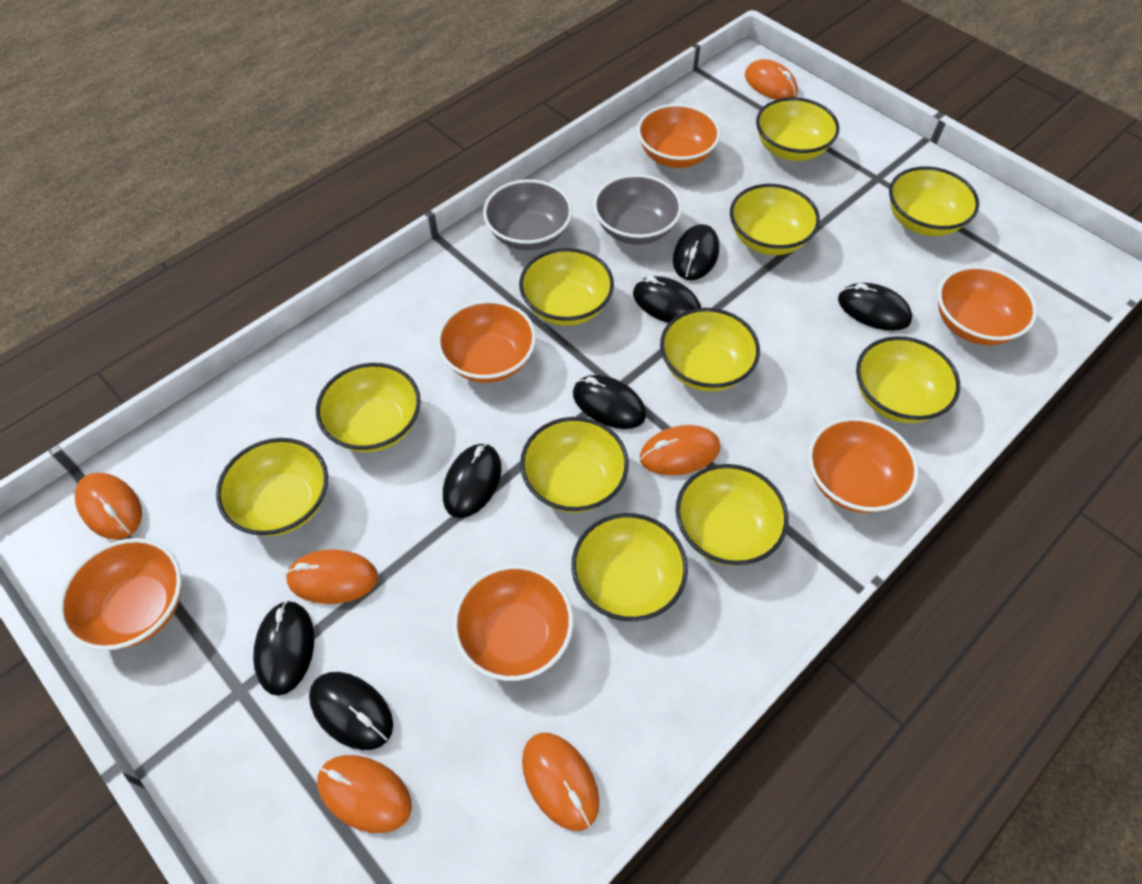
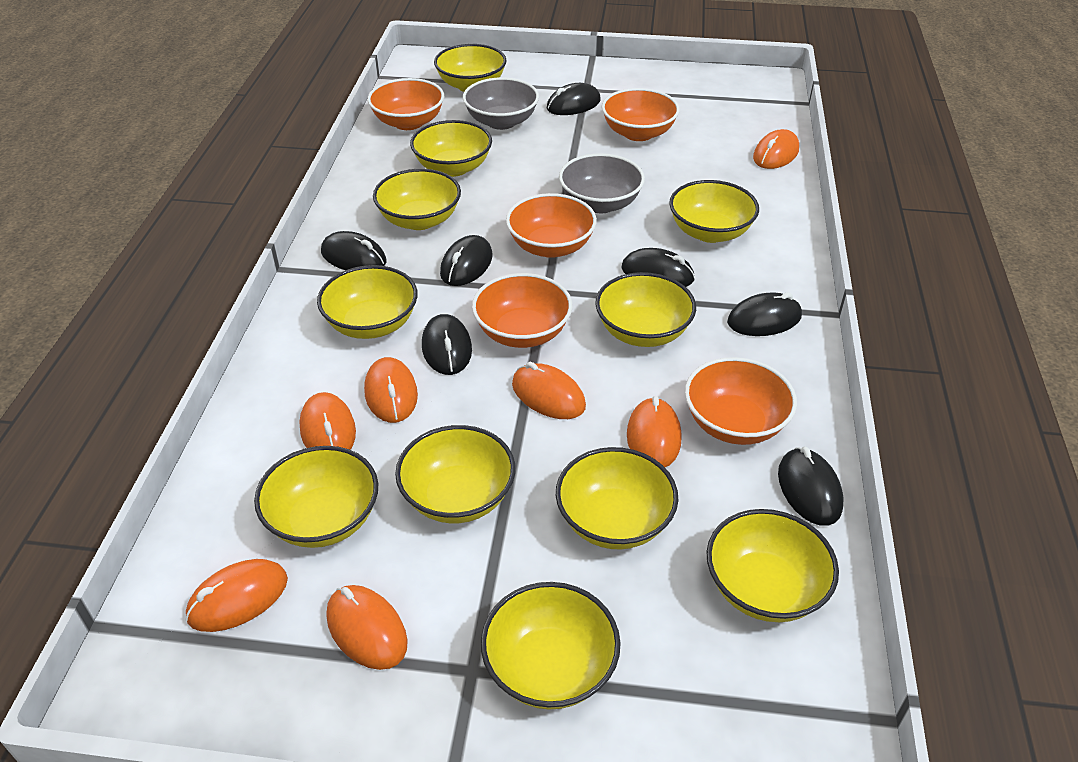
orange bowl: 6 -> 5
orange mouse: 6 -> 7

